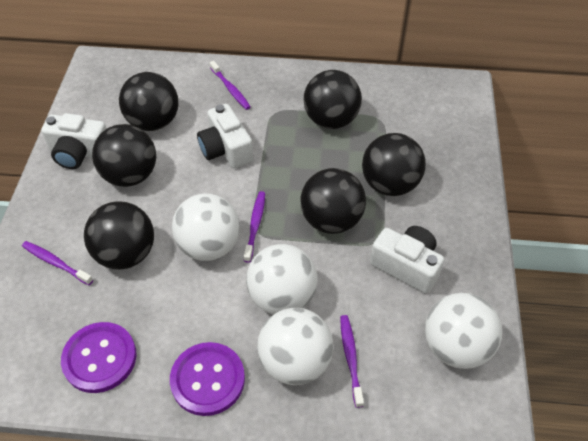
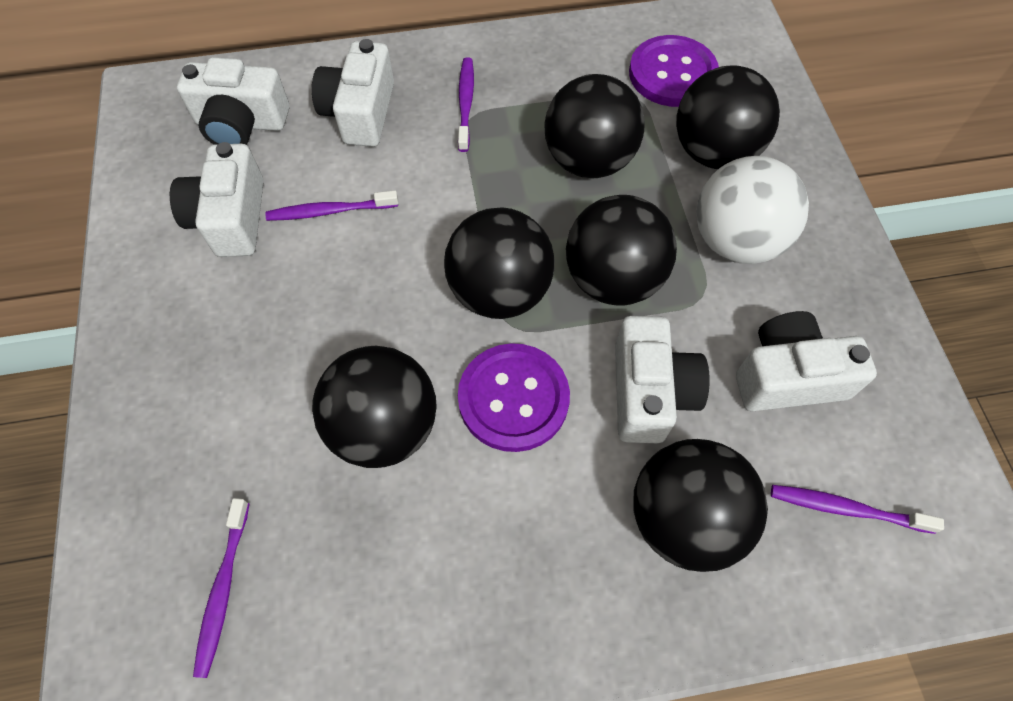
white ball: 4 -> 1
white camera: 3 -> 5

